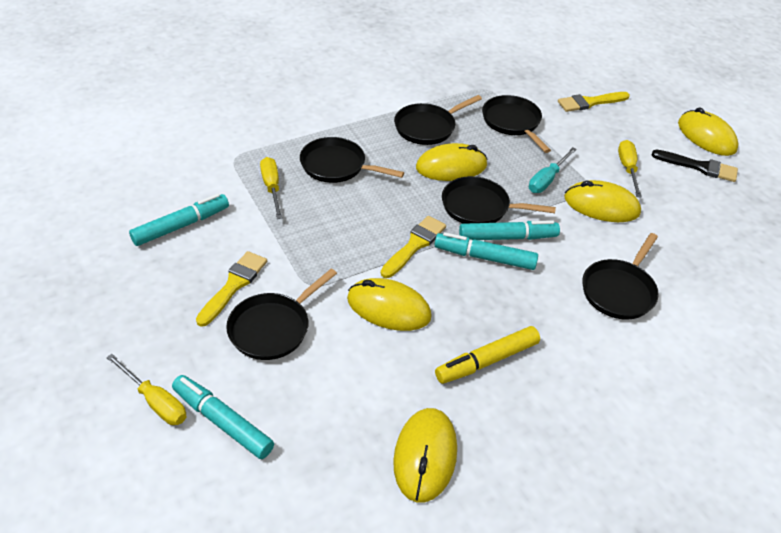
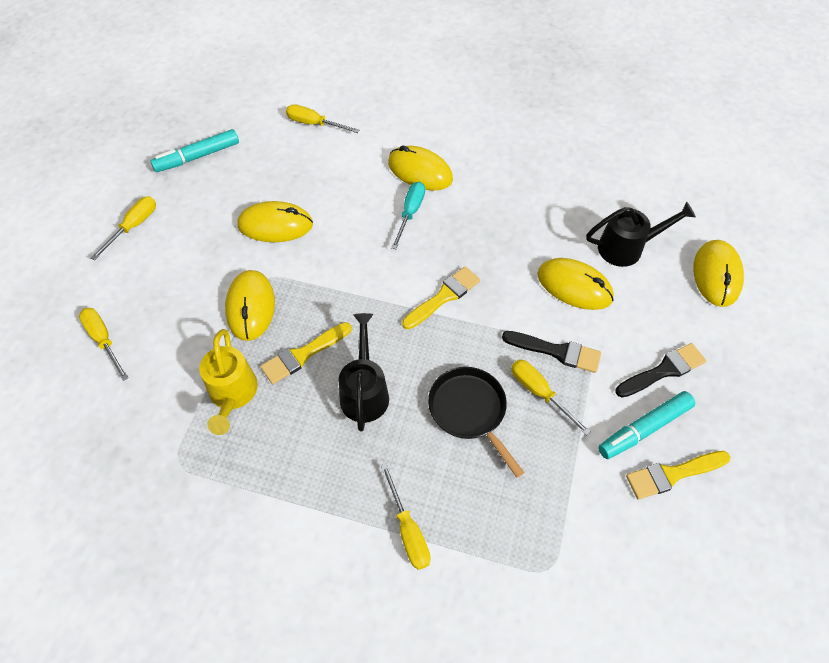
black brush: 1 -> 2
black pan: 6 -> 1
black watering can: 0 -> 2
turquoise marker: 4 -> 2
yellow marker: 1 -> 0
yellow screwdriver: 3 -> 5
yellow watering can: 0 -> 1

